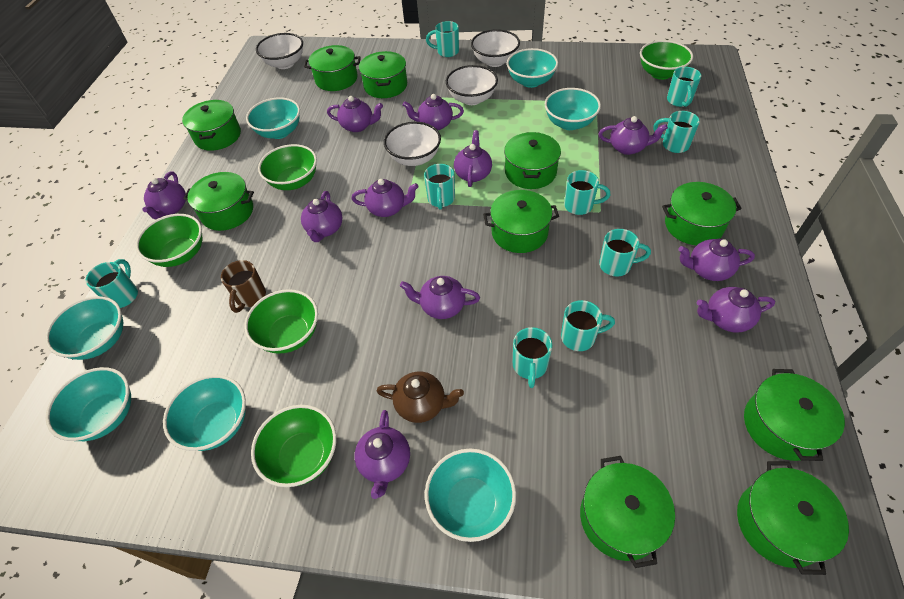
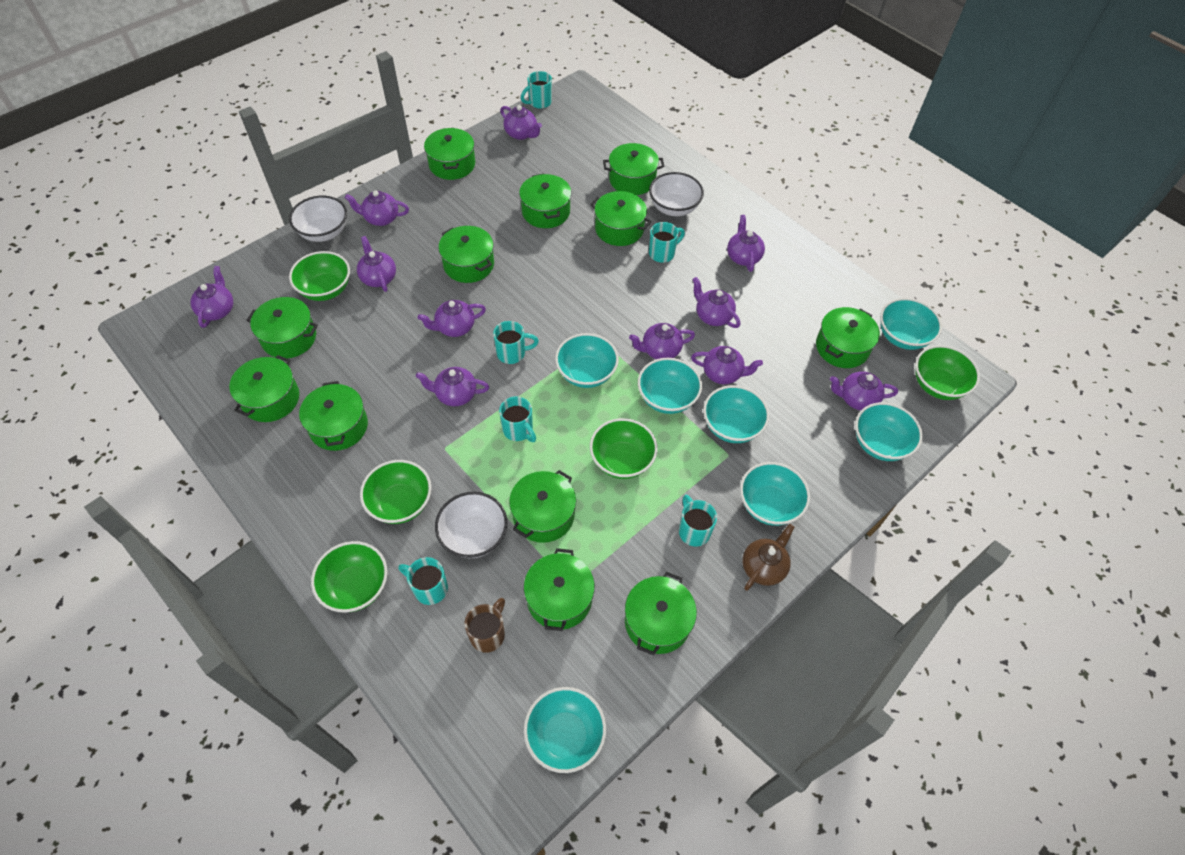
green pot: 10 -> 12
turquoise mug: 9 -> 6
white bowl: 4 -> 3

